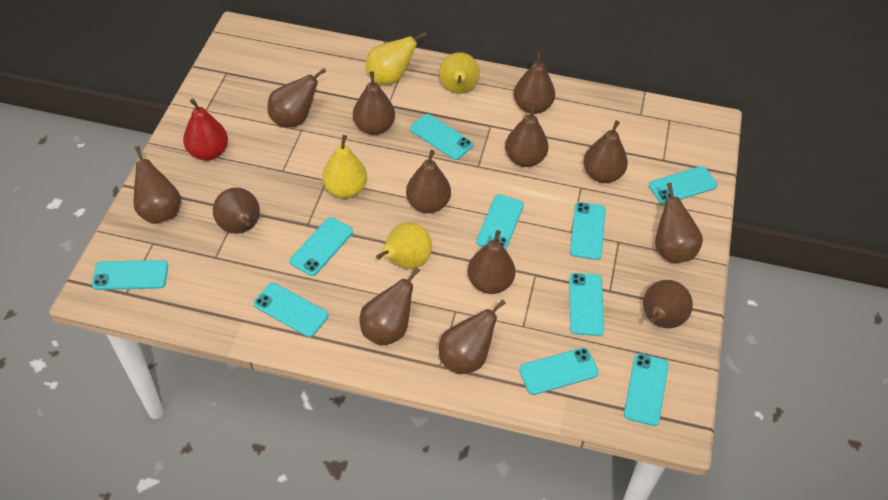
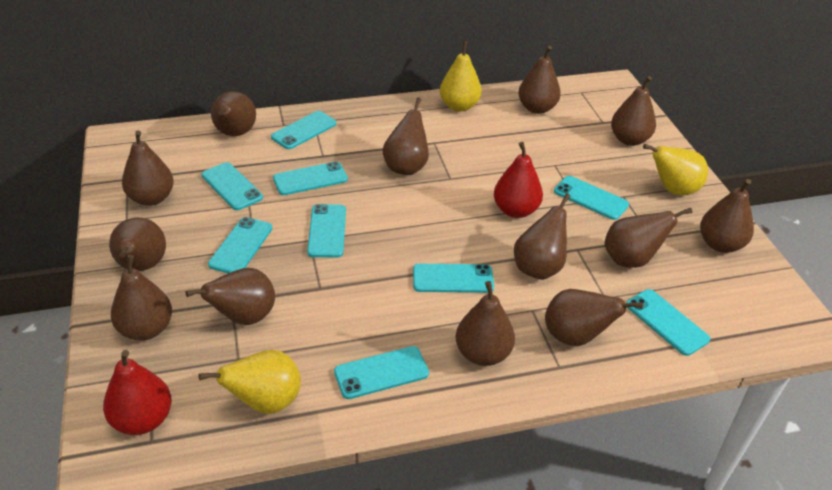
red pear: 1 -> 2
turquoise phone: 10 -> 9
yellow pear: 4 -> 3

